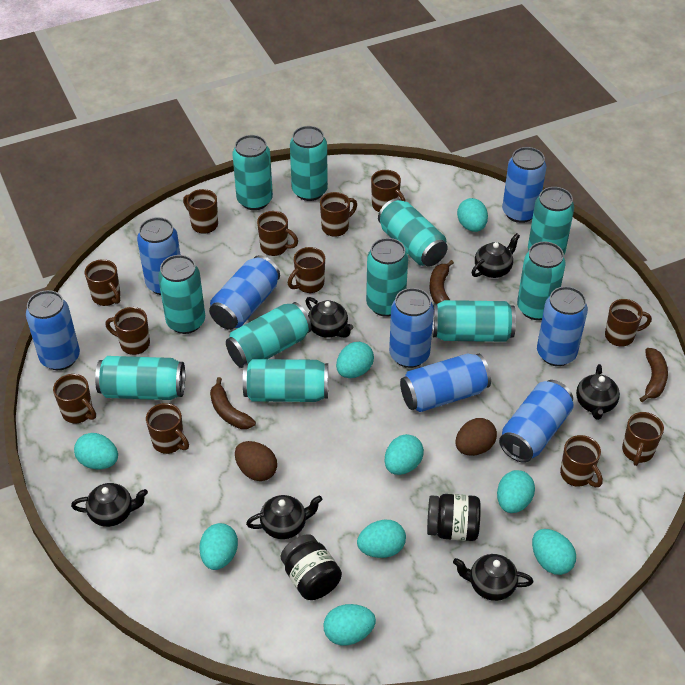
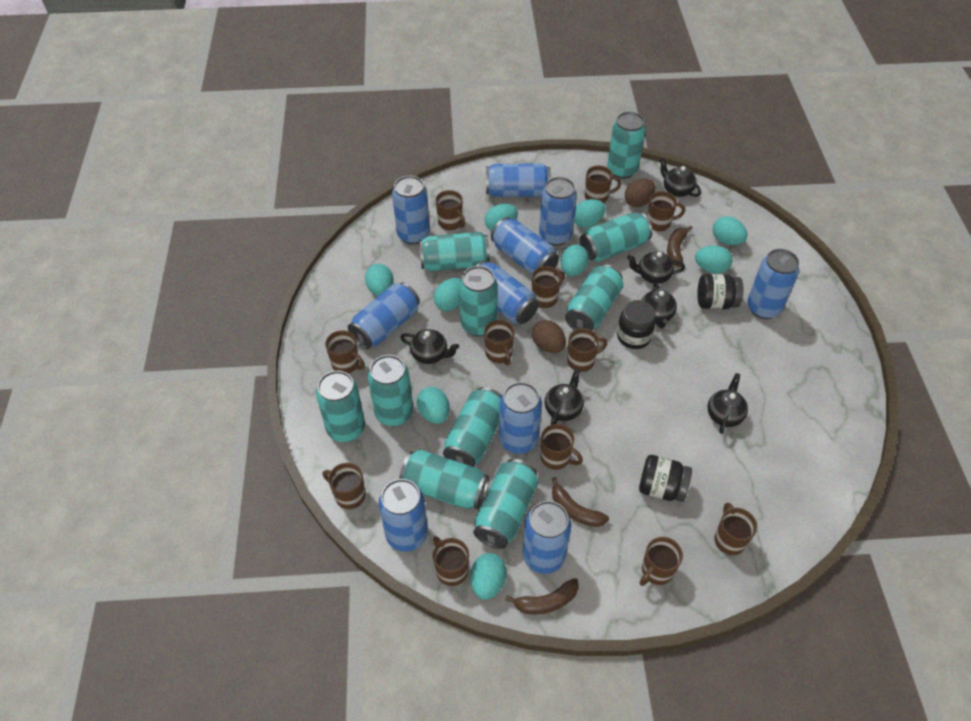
black jar: 2 -> 3
blue can: 8 -> 10
turquoise can: 11 -> 10

